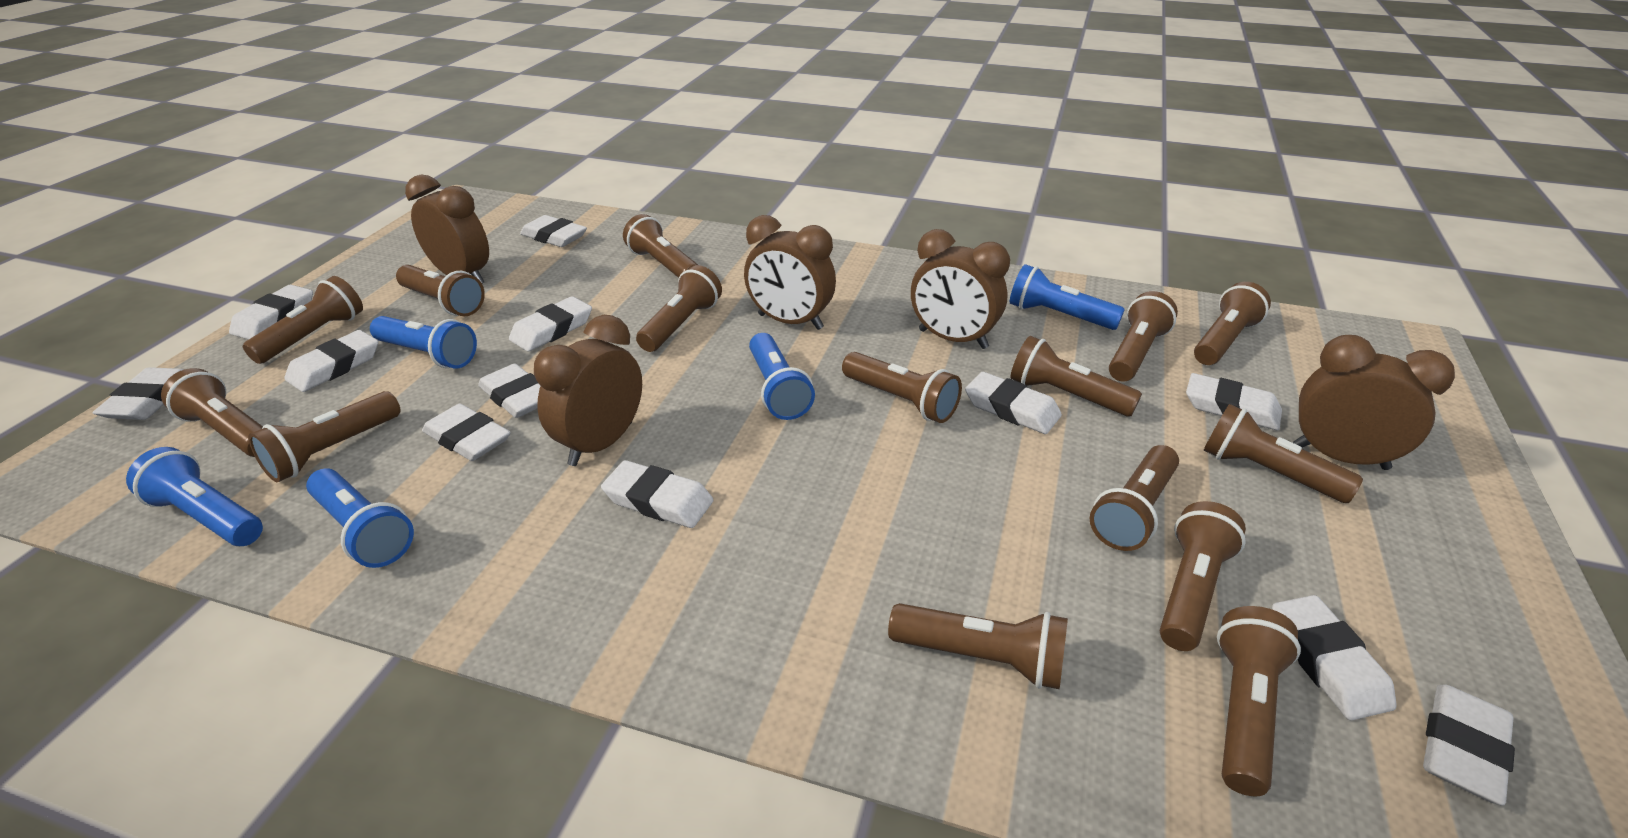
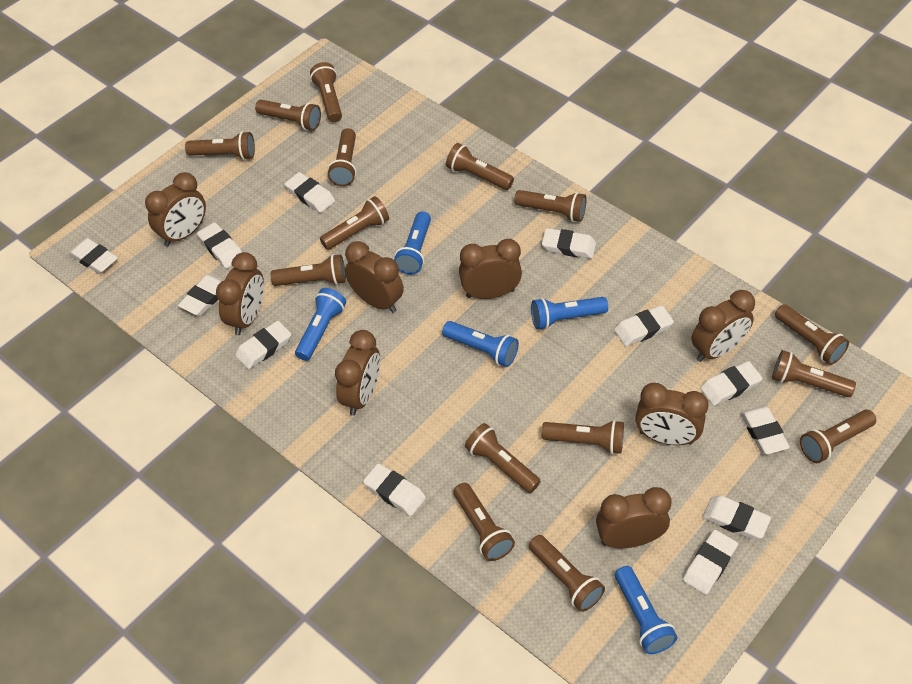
brown clock: 5 -> 8

